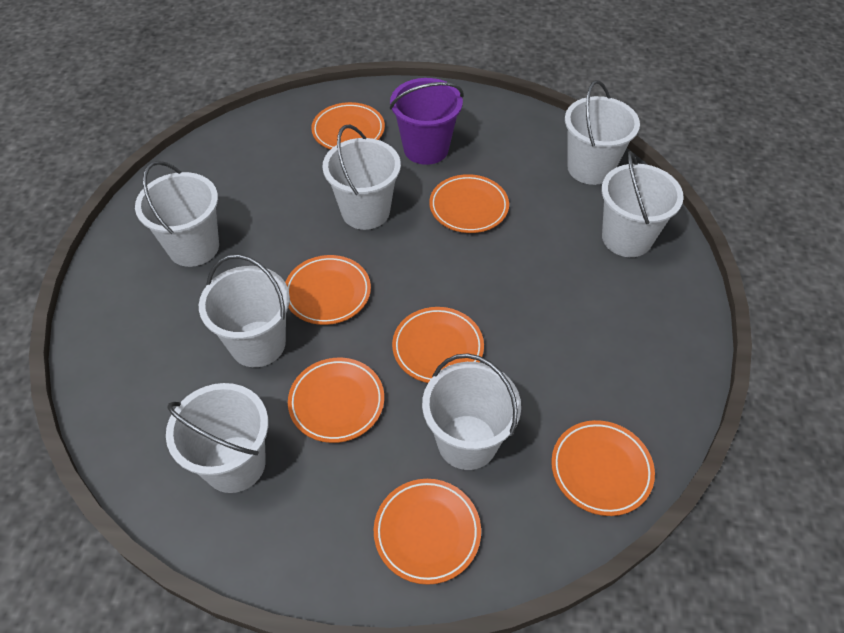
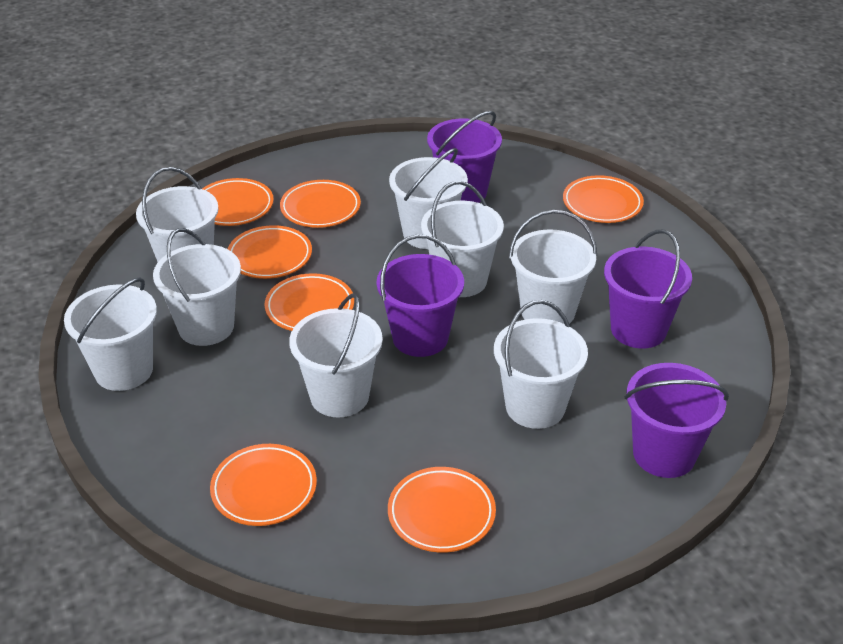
purple bucket: 1 -> 4
white bucket: 7 -> 8

